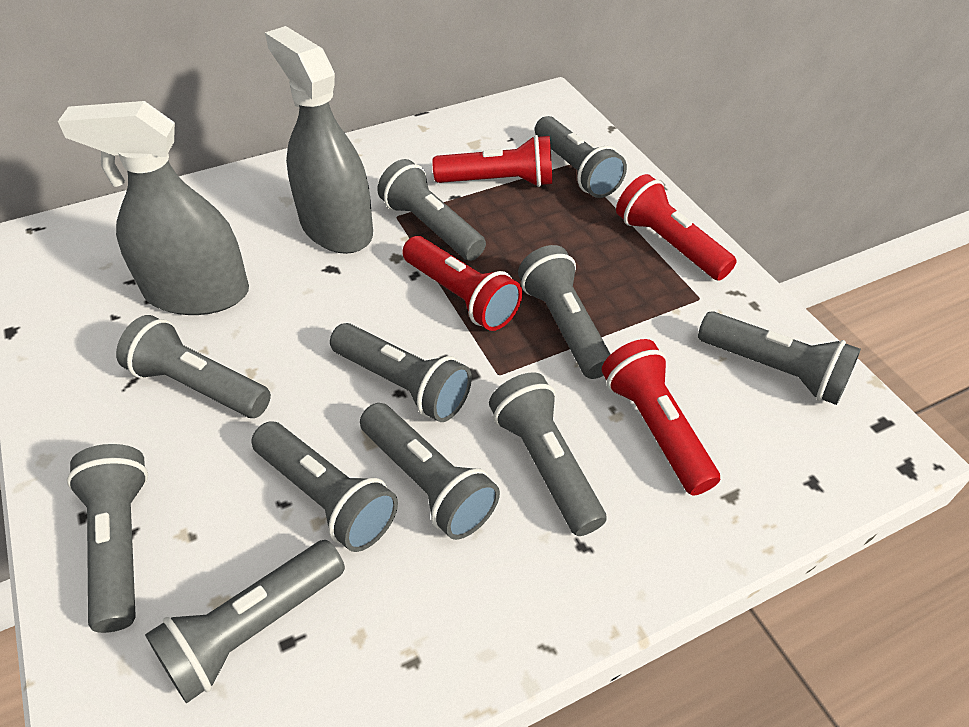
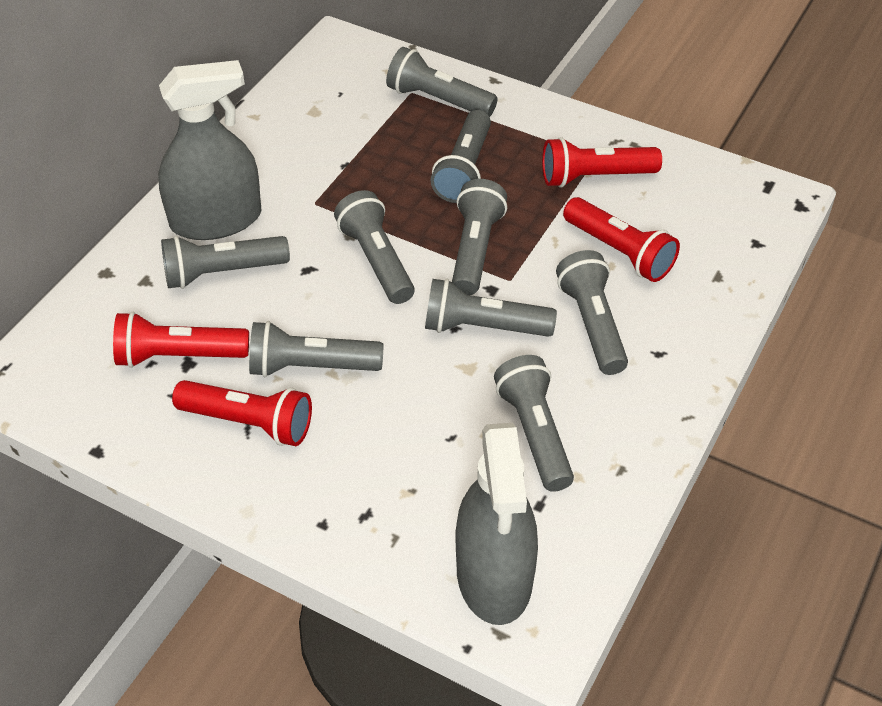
grey flashlight: 11 -> 9

